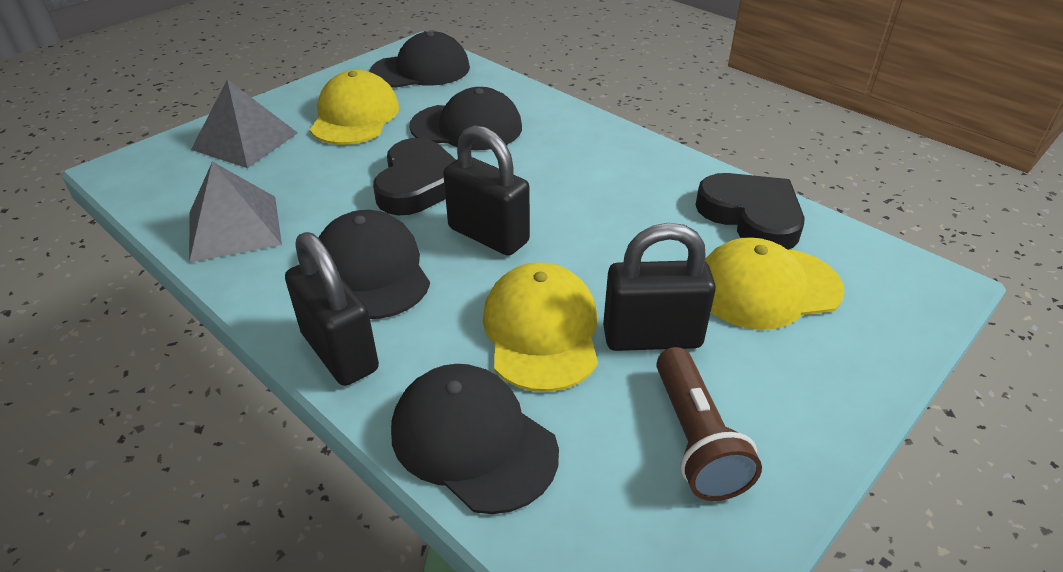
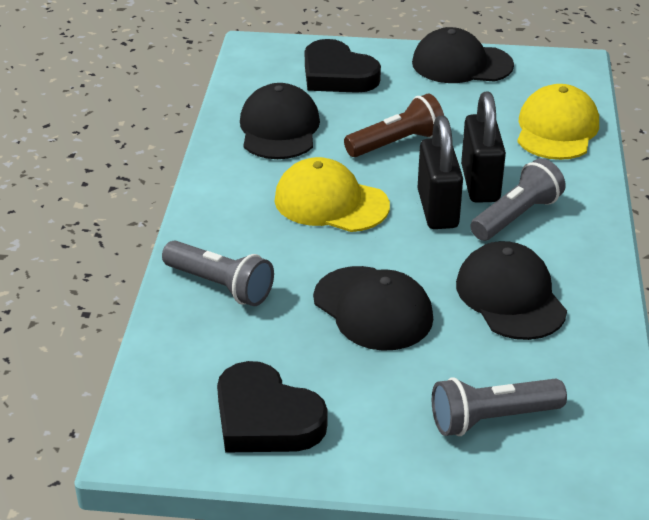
black padlock: 3 -> 2
grey flashlight: 0 -> 3
grey pyramid: 2 -> 0
yellow cap: 3 -> 2

